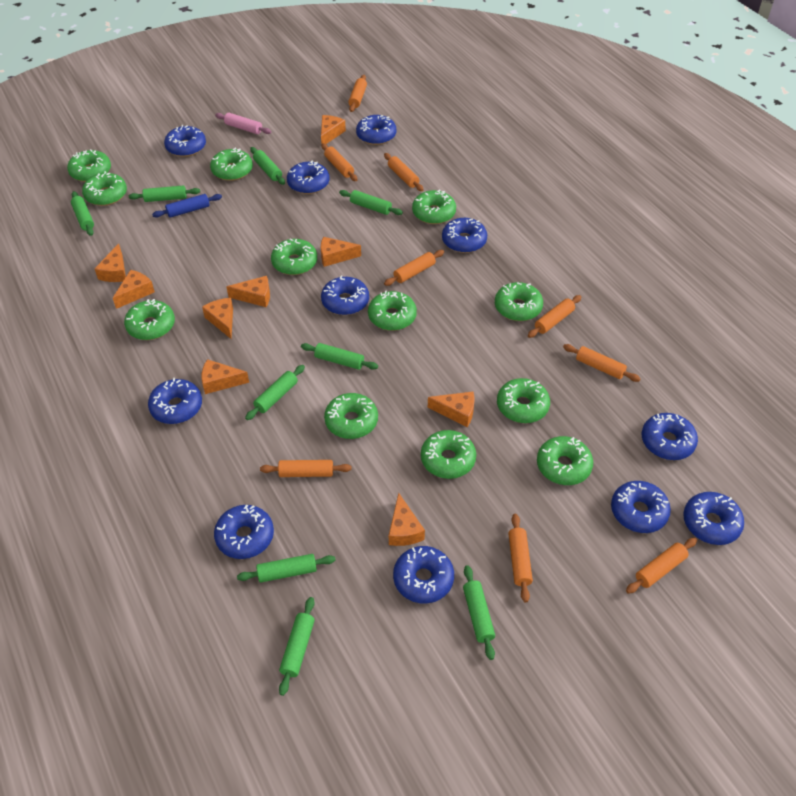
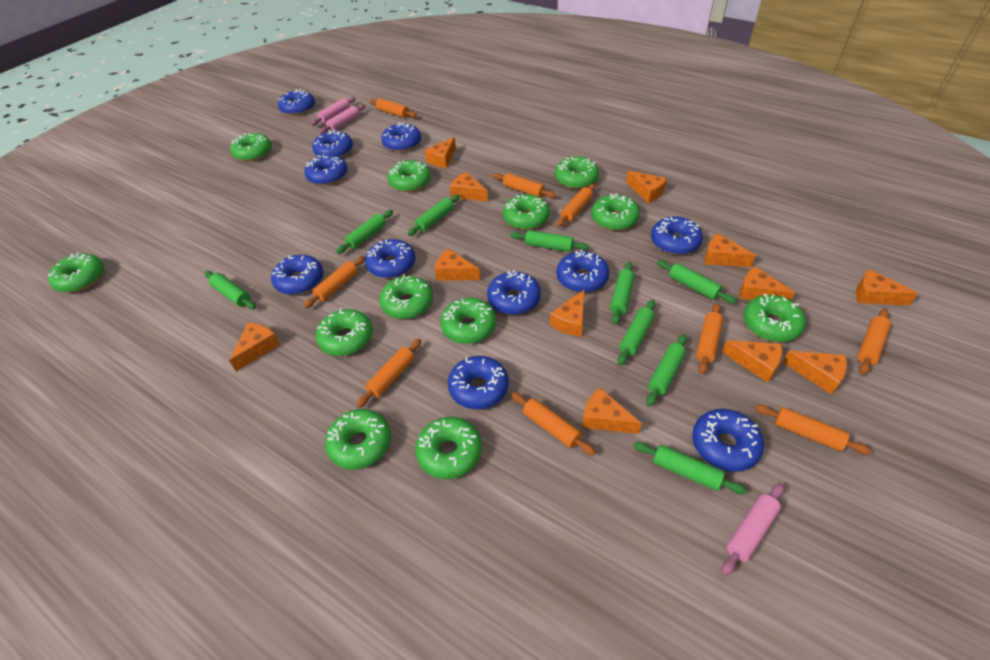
blue rolling pin: 1 -> 0
orange cheese: 9 -> 12
pink rolling pin: 1 -> 3

